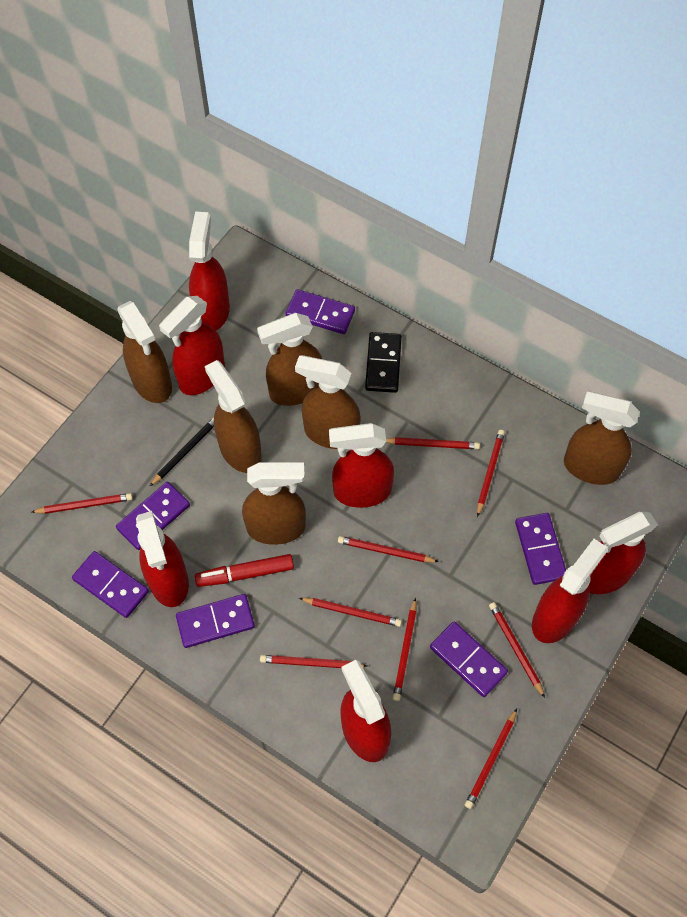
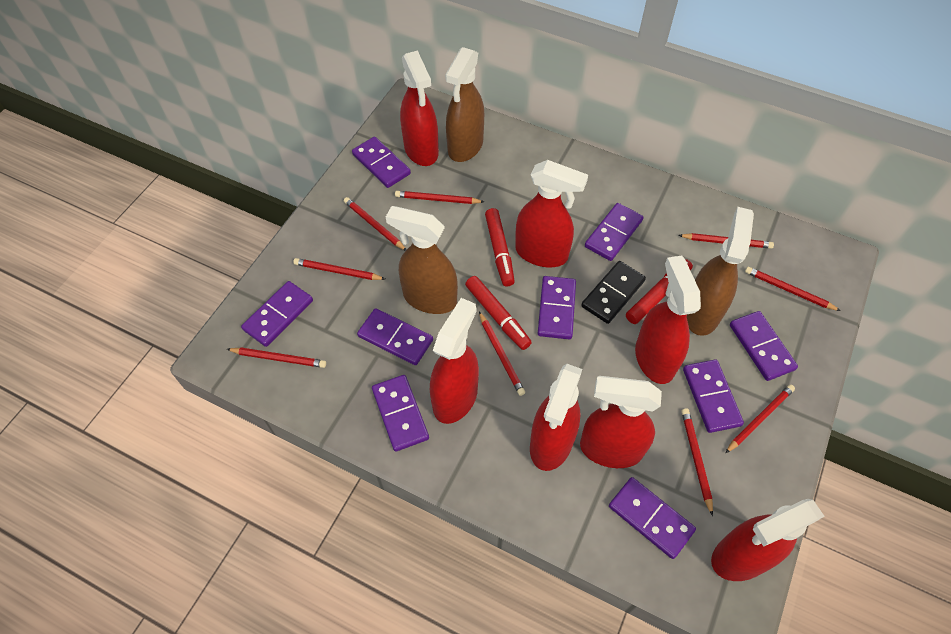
black pencil: 1 -> 0
brown spray bottle: 6 -> 3
purple domino: 6 -> 9
red marker: 1 -> 3

